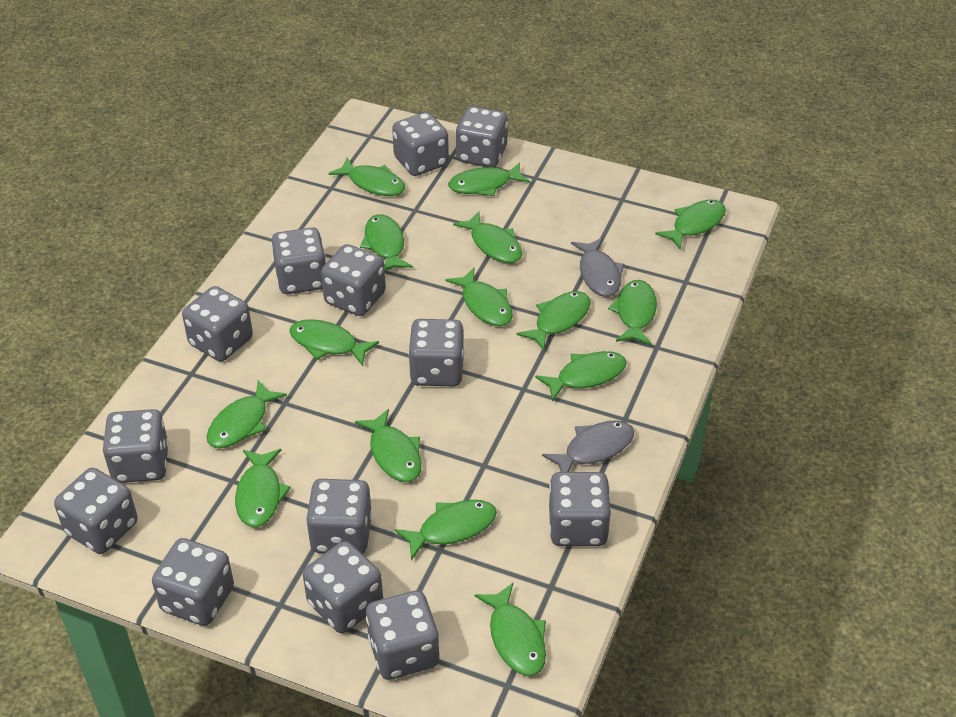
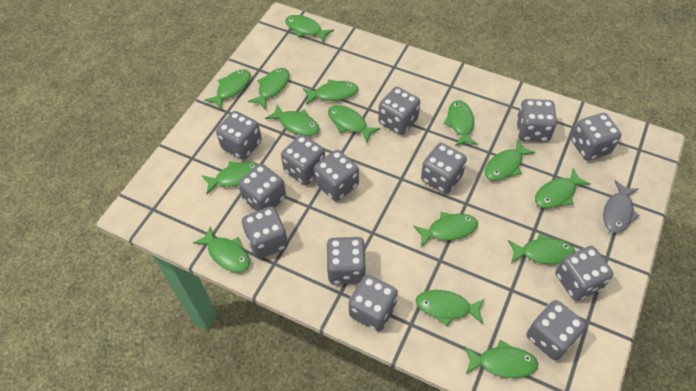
grey fish: 2 -> 1

